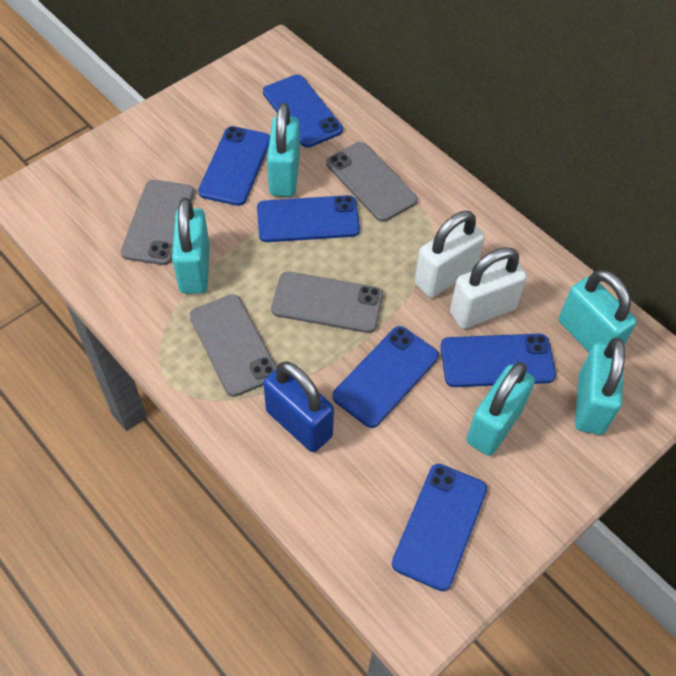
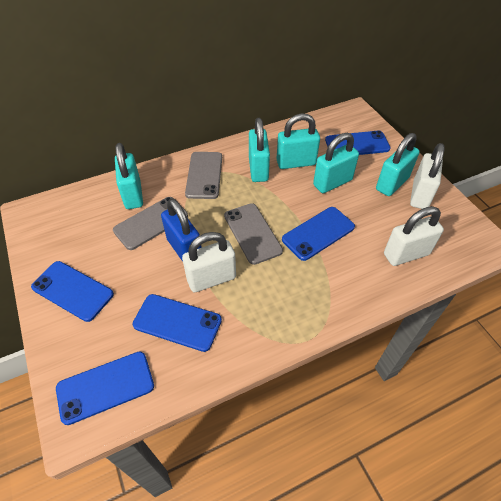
blue phone: 6 -> 5
grey phone: 4 -> 3
white padlock: 2 -> 3

